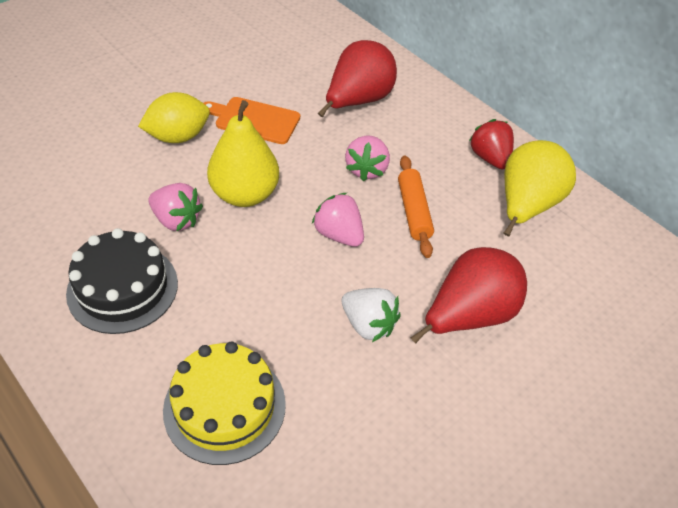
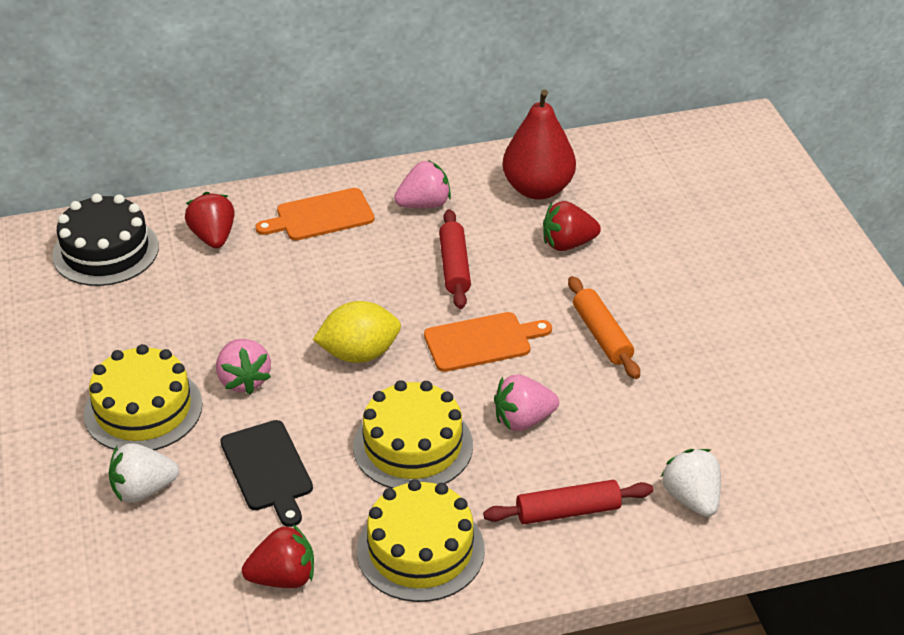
black cutting board: 0 -> 1
orange cutting board: 1 -> 2
red pear: 2 -> 1
red rolling pin: 0 -> 2
red strawberry: 1 -> 3
white strawberry: 1 -> 2
yellow cake: 1 -> 3
yellow pear: 2 -> 0

